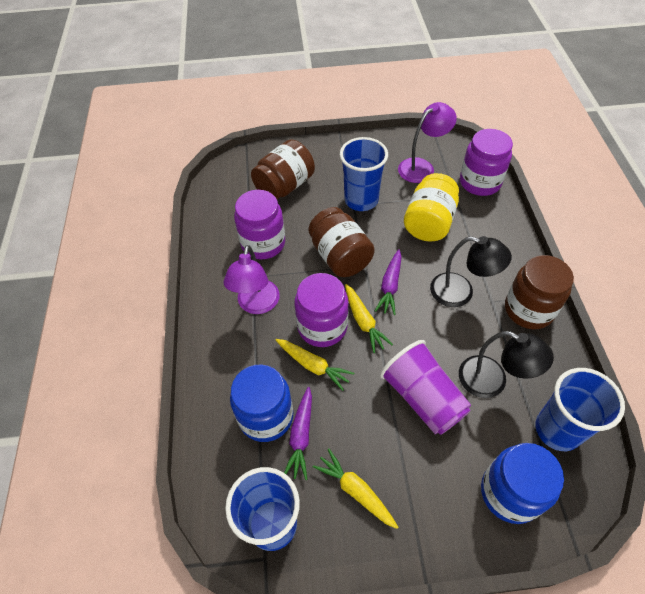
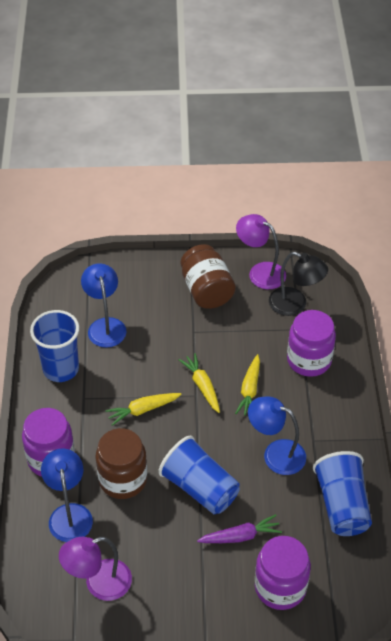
black lamp: 2 -> 1
blue jar: 2 -> 0
blue lamp: 0 -> 3
brown jar: 3 -> 2
purple carrot: 2 -> 1
purple cup: 1 -> 0
yellow jar: 1 -> 0

